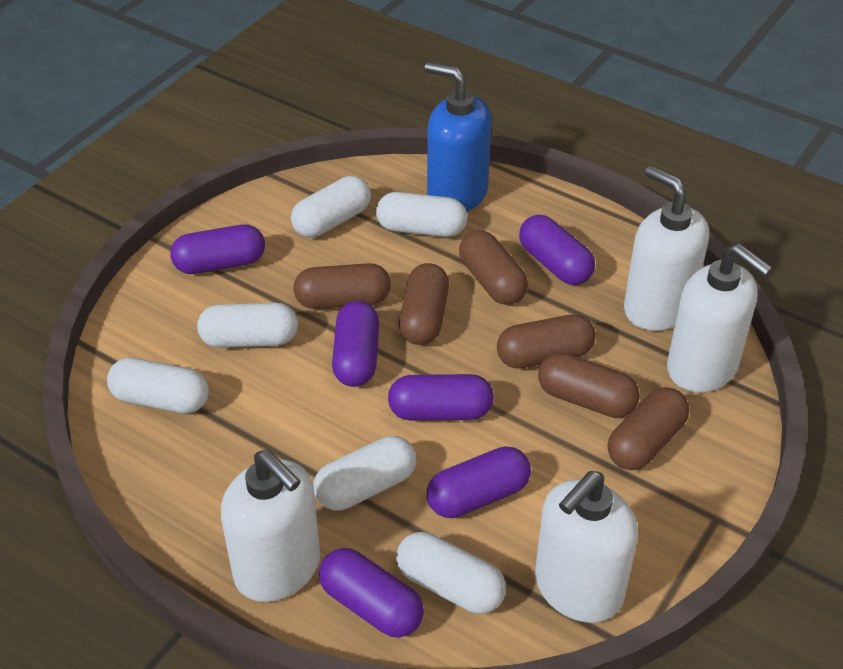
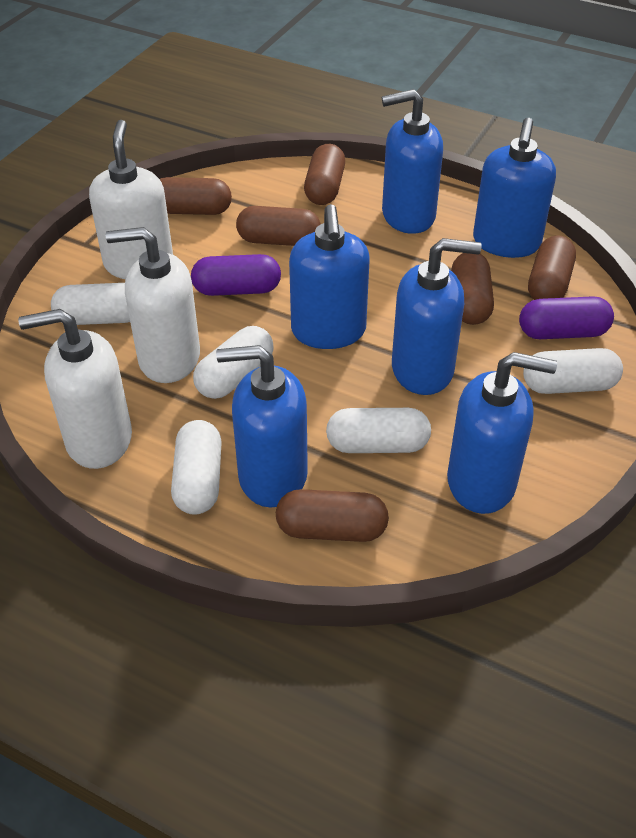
blue soap dispenser: 1 -> 6
purple capsule: 6 -> 2
white capsule: 6 -> 5
white soap dispenser: 4 -> 3

